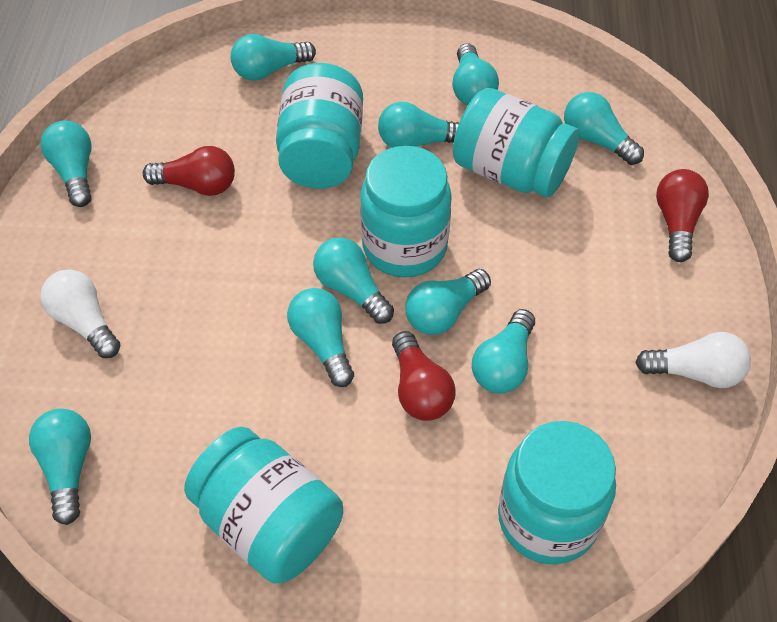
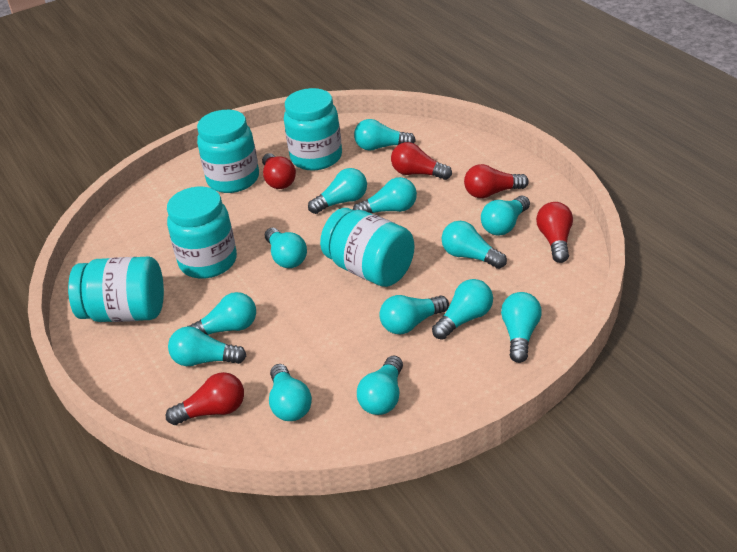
red light bulb: 3 -> 5
turquoise light bulb: 10 -> 13
white light bulb: 2 -> 0

